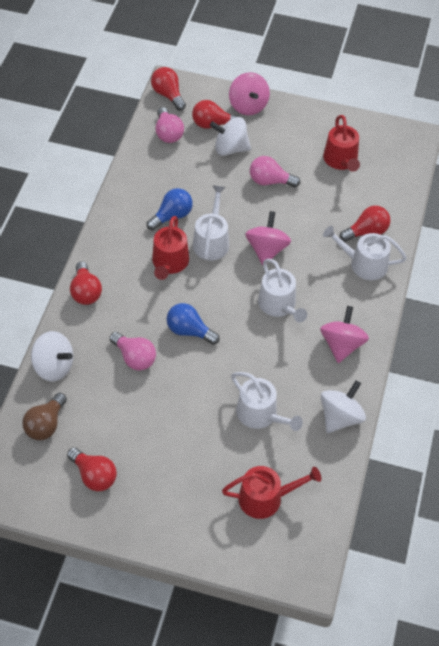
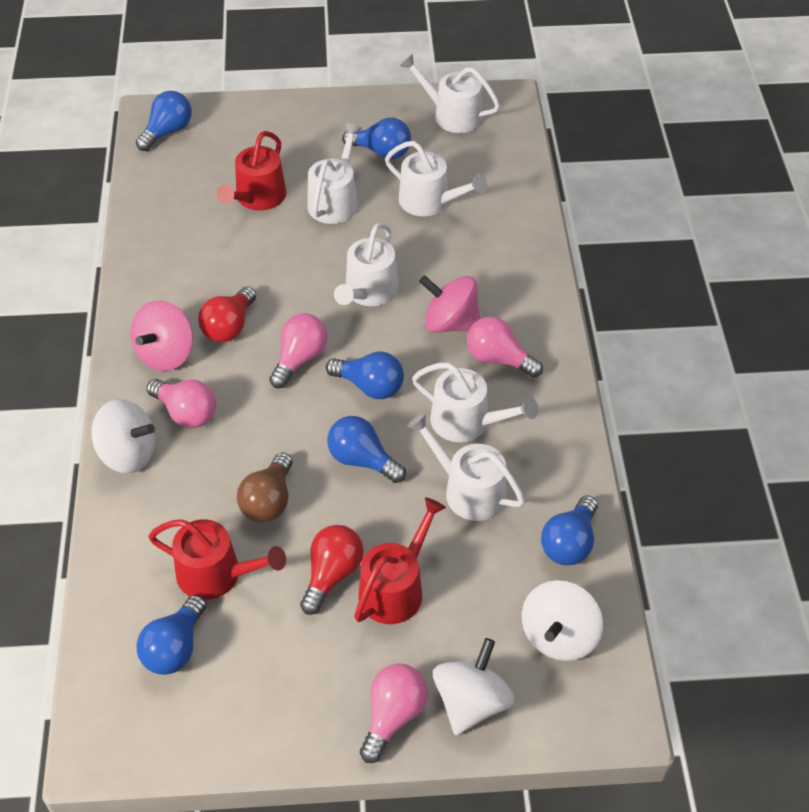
blue light bulb: 2 -> 6
pink light bulb: 3 -> 4
pink spinning top: 3 -> 2
red light bulb: 5 -> 2
white watering can: 4 -> 6

